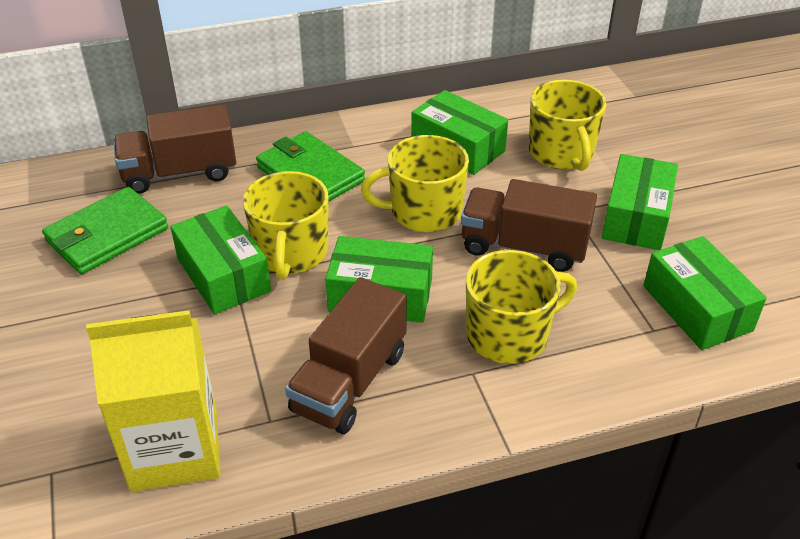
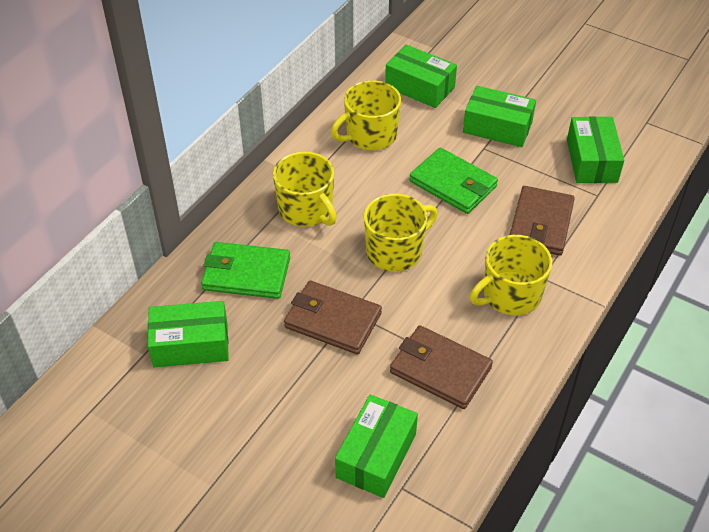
brown truck: 3 -> 0
brown wallet: 0 -> 3
yellow carton: 1 -> 0

